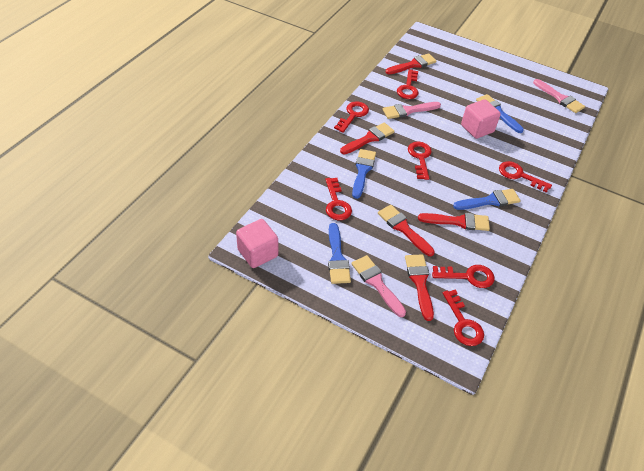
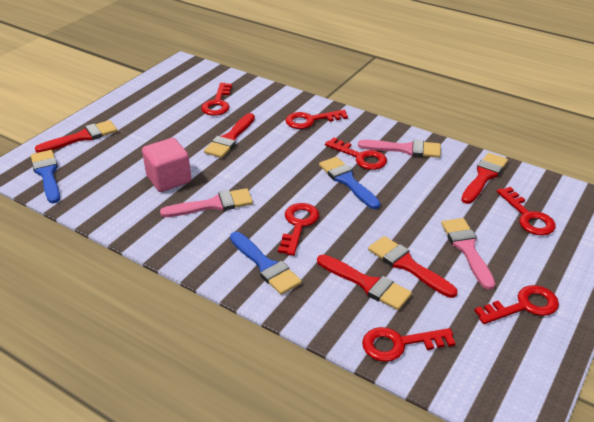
blue brush: 4 -> 3
pink cube: 2 -> 1

